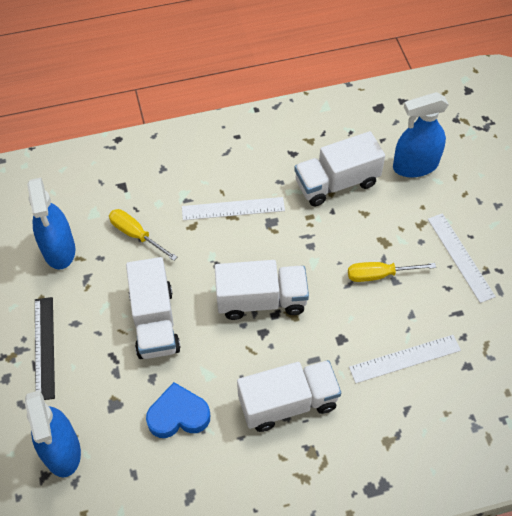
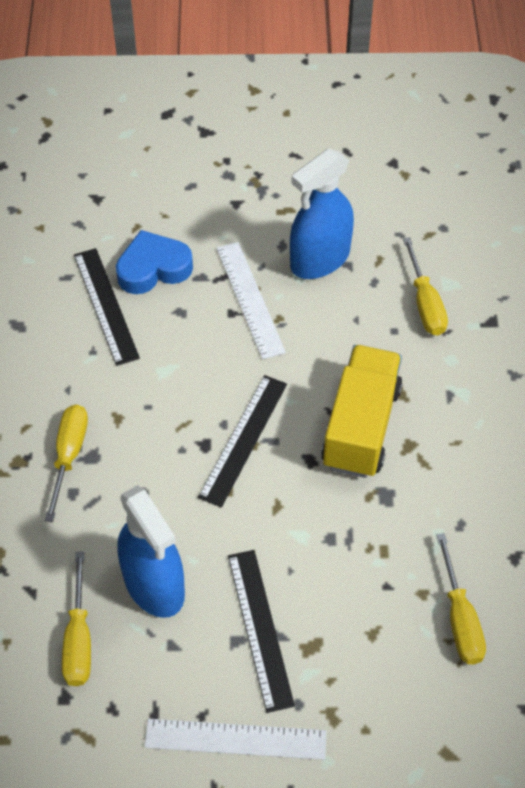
black ruler: 1 -> 3
blue spray bottle: 3 -> 2
white ruler: 3 -> 2
white truck: 4 -> 0
yellow screwdriver: 2 -> 4
yellow truck: 0 -> 1

